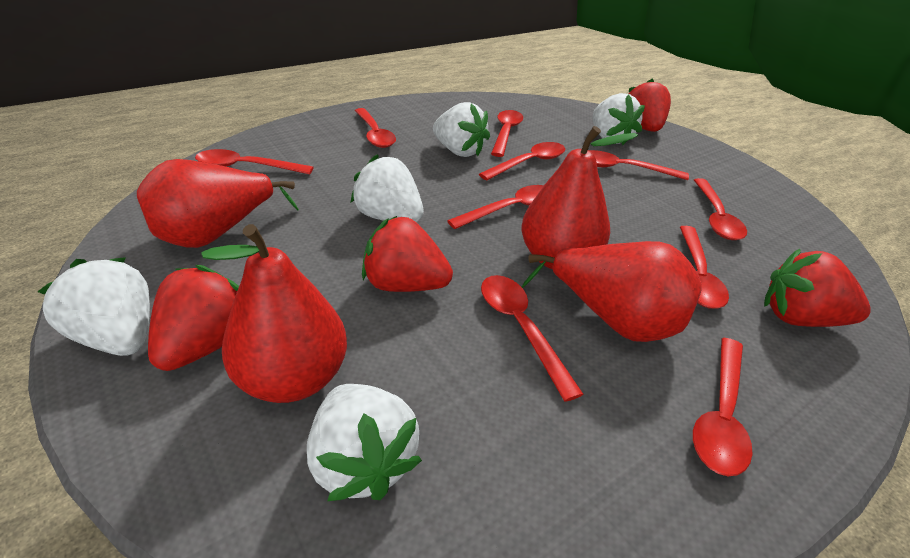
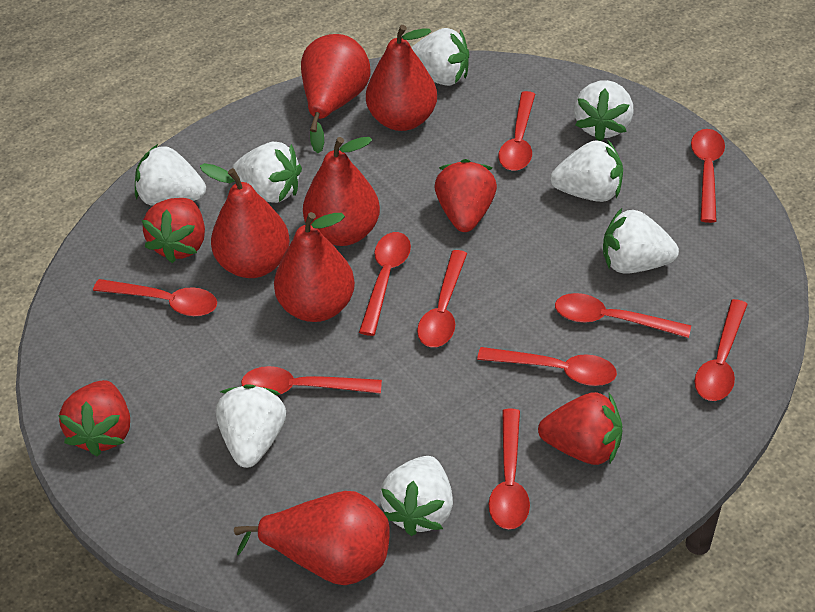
red pear: 4 -> 6
white strawberry: 5 -> 8

